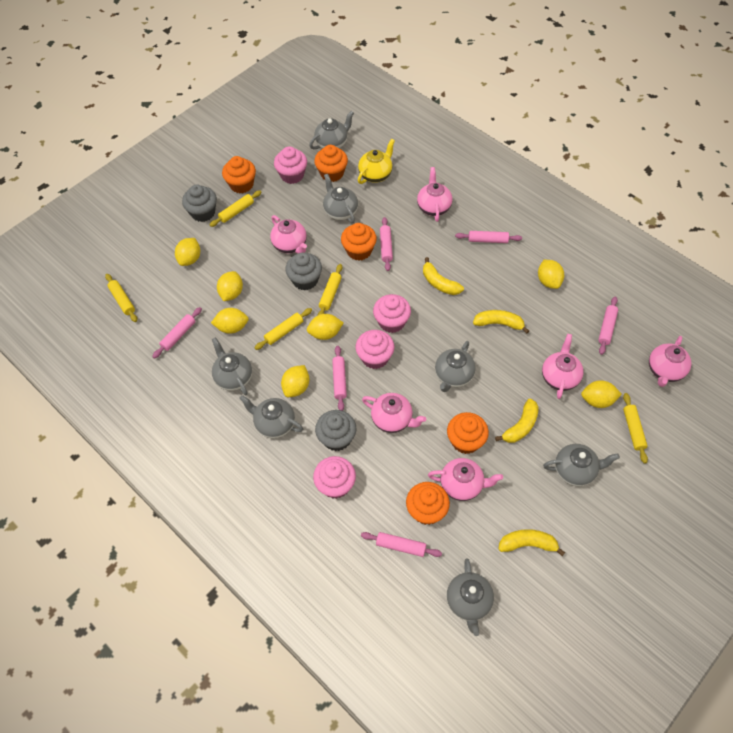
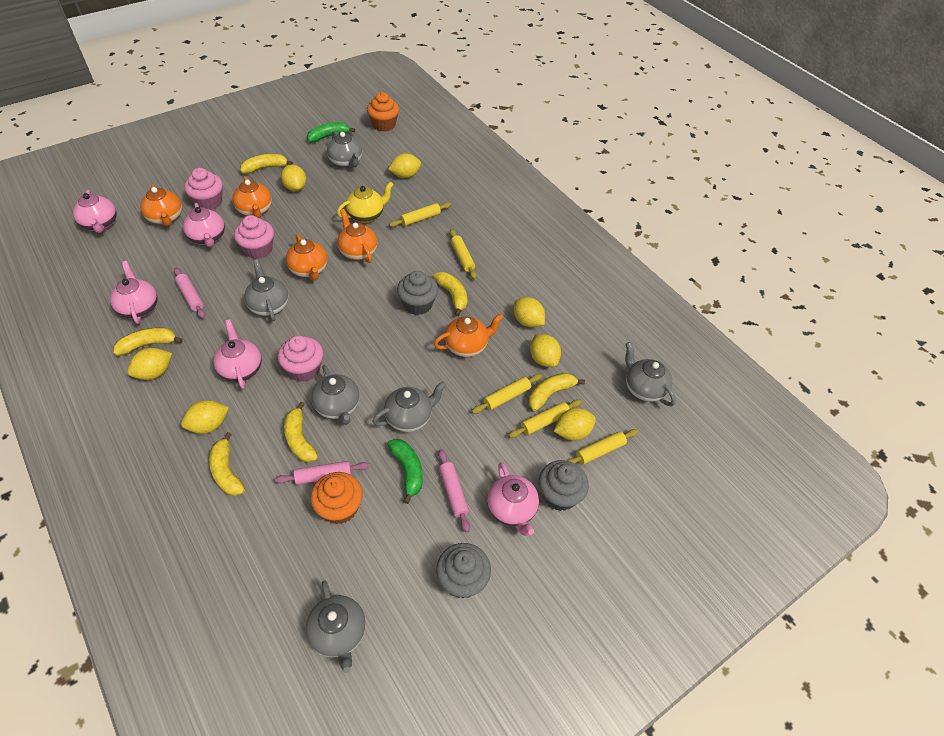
green banana: 0 -> 2
grey teapot: 7 -> 6
orange cupcake: 5 -> 2
orange teapot: 0 -> 5
pink cupcake: 4 -> 3
pink rolling pin: 6 -> 3
pink teapot: 6 -> 5
yellow banana: 4 -> 6

